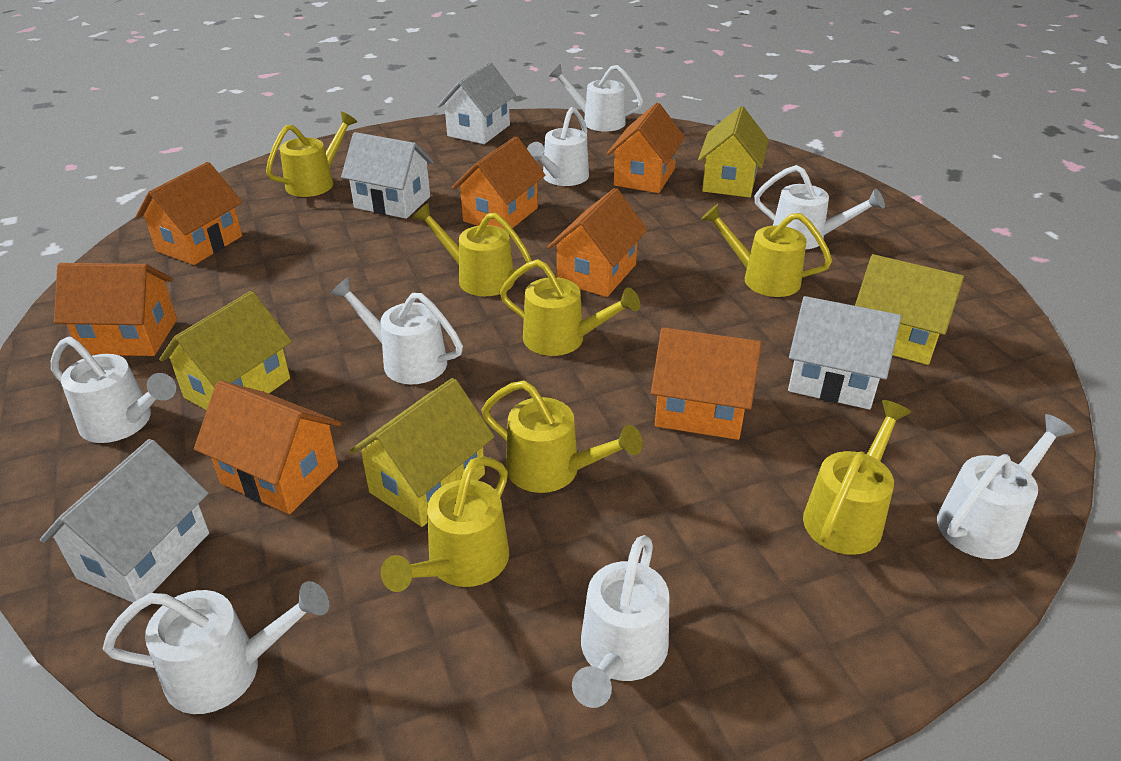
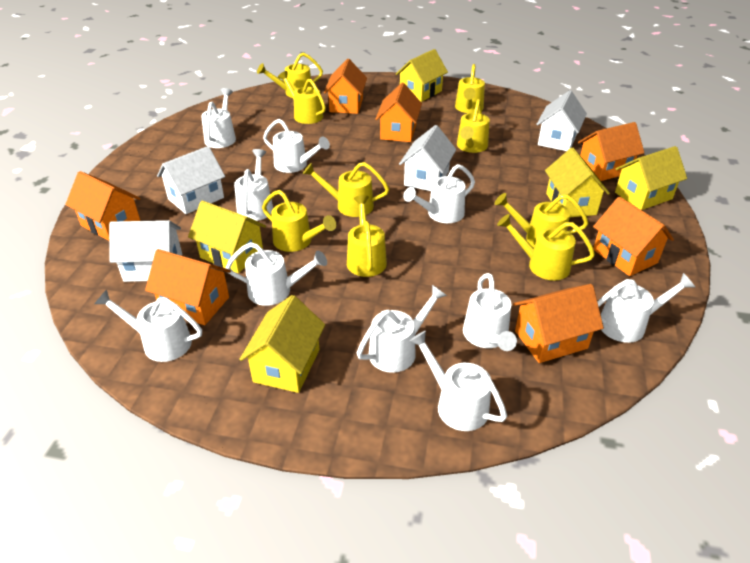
white watering can: 8 -> 10
yellow house: 4 -> 5
yellow watering can: 7 -> 9

